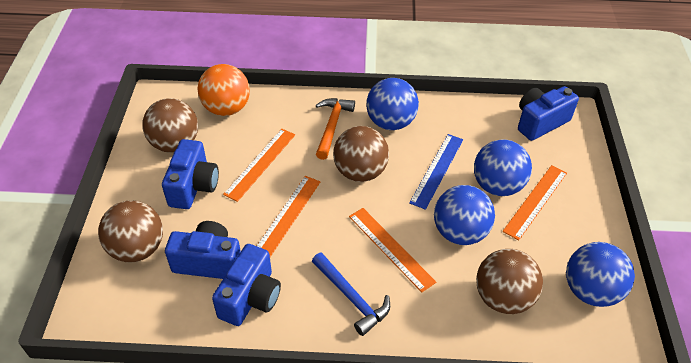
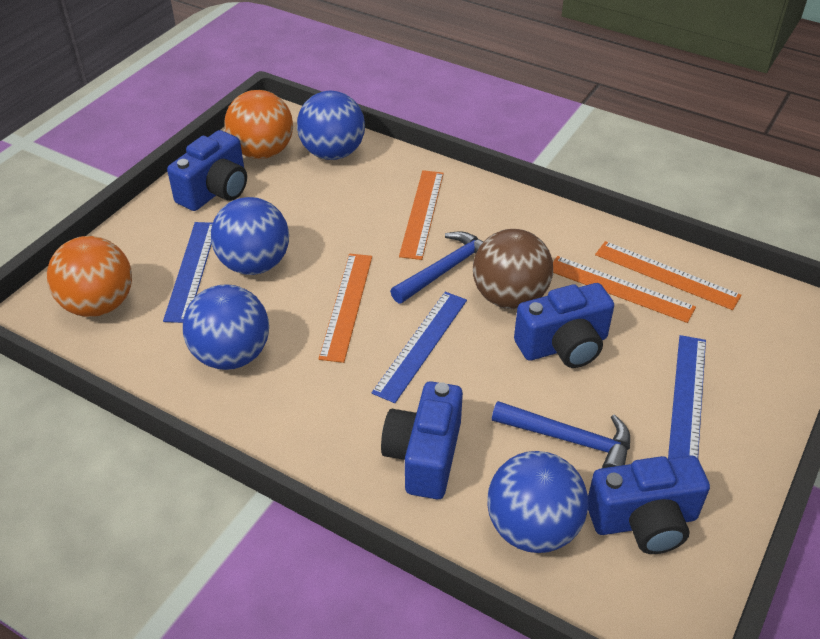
blue hammer: 1 -> 2
blue ruler: 1 -> 3
brown ball: 4 -> 1
orange ball: 1 -> 2
orange hammer: 1 -> 0

